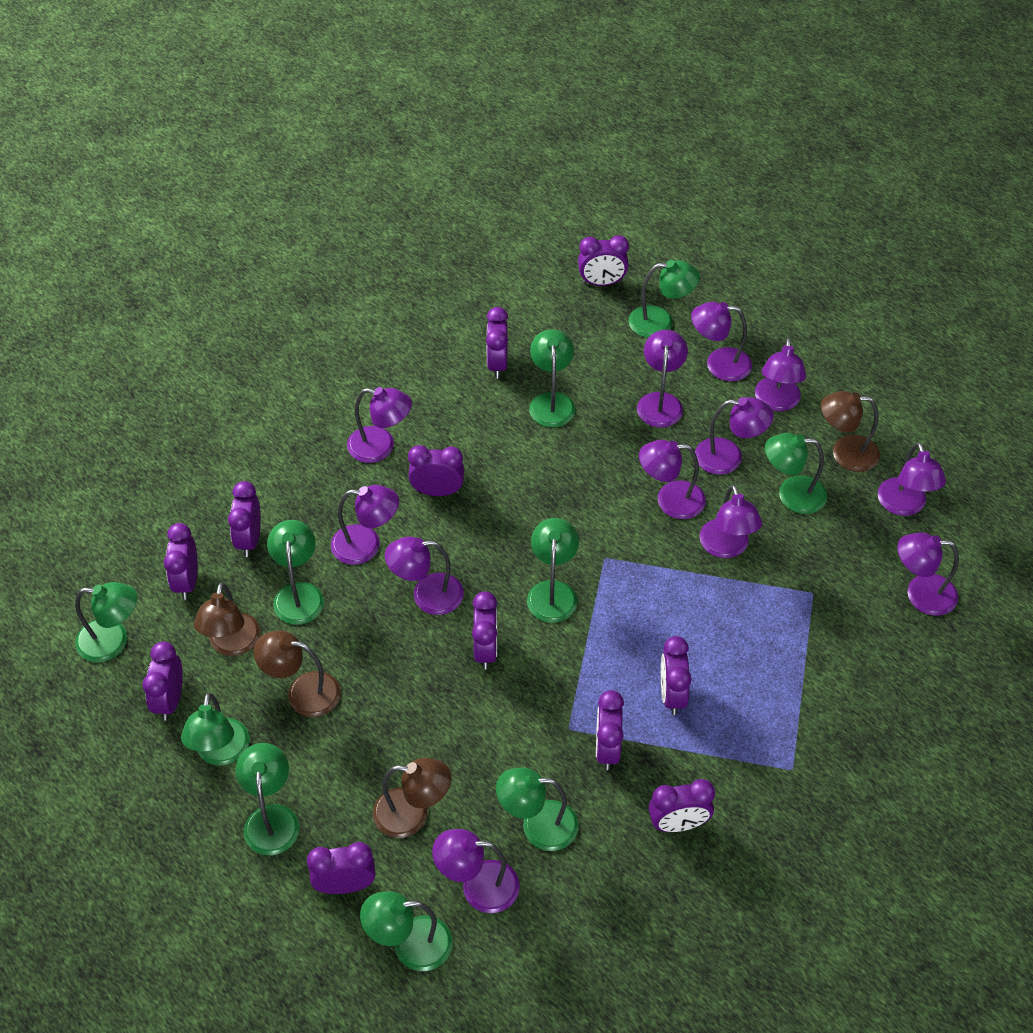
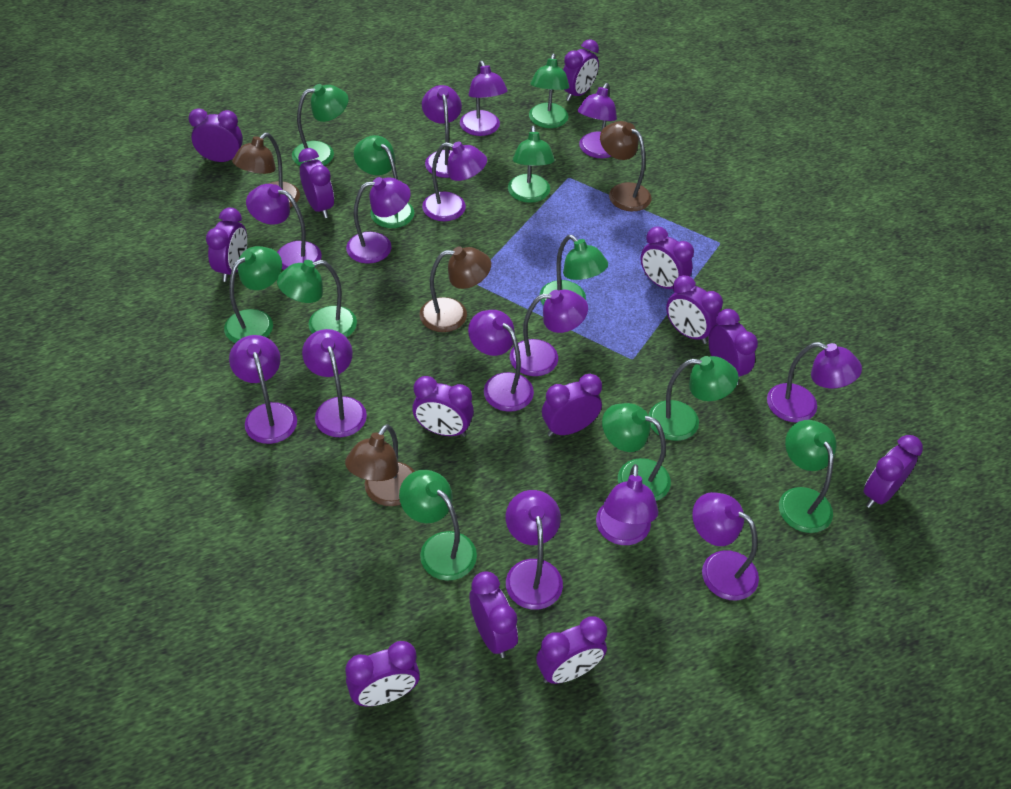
green lamp: 10 -> 11
purple clock: 11 -> 13
purple lamp: 12 -> 14

